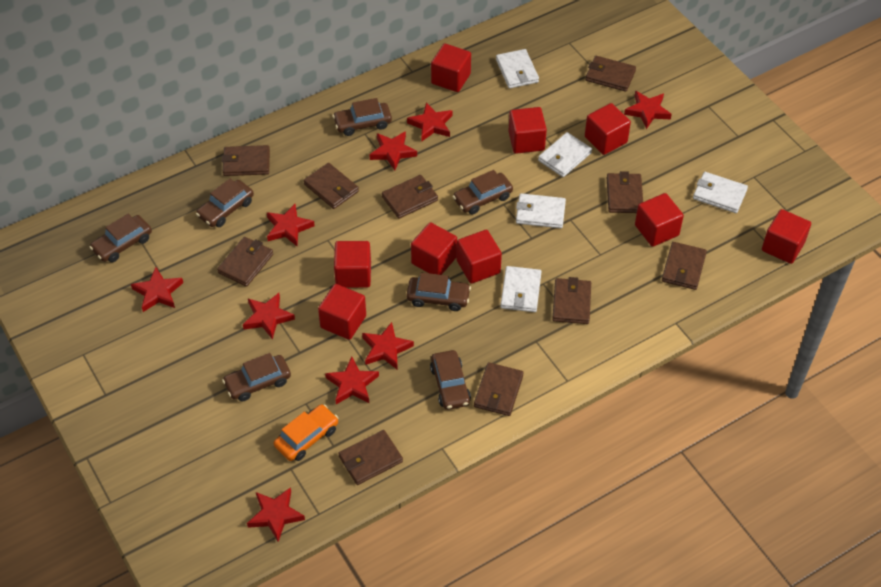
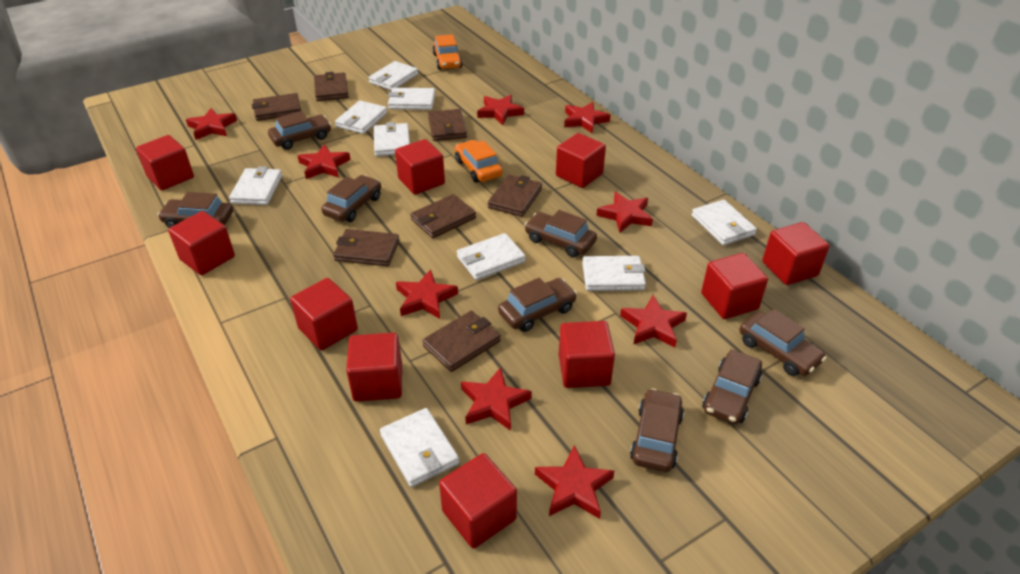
brown car: 7 -> 8
brown wallet: 10 -> 7
orange car: 1 -> 2
red cube: 9 -> 10
white wallet: 5 -> 9

